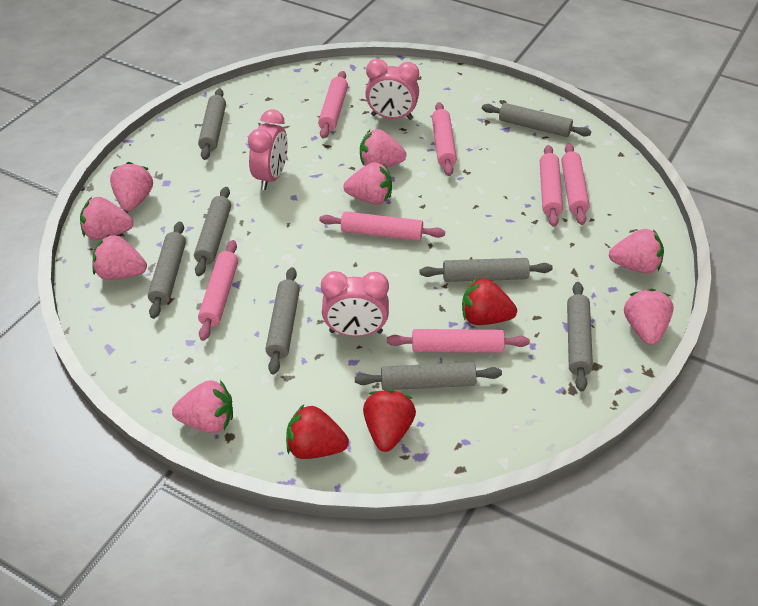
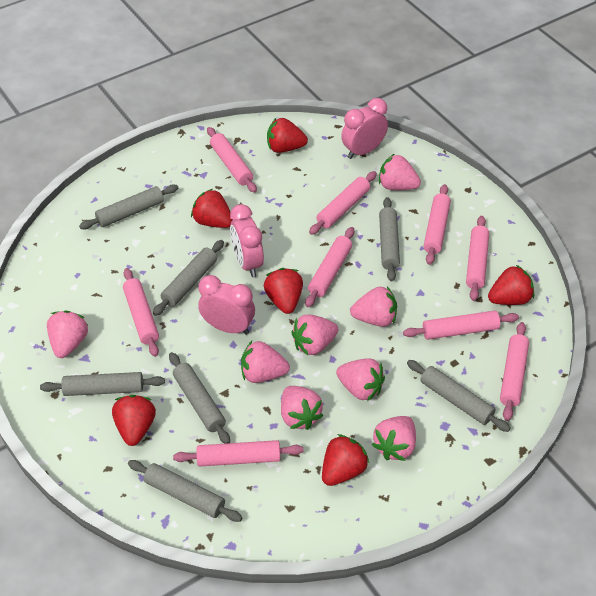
grey rolling pin: 8 -> 7
pink rolling pin: 7 -> 9
red strawberry: 3 -> 6

